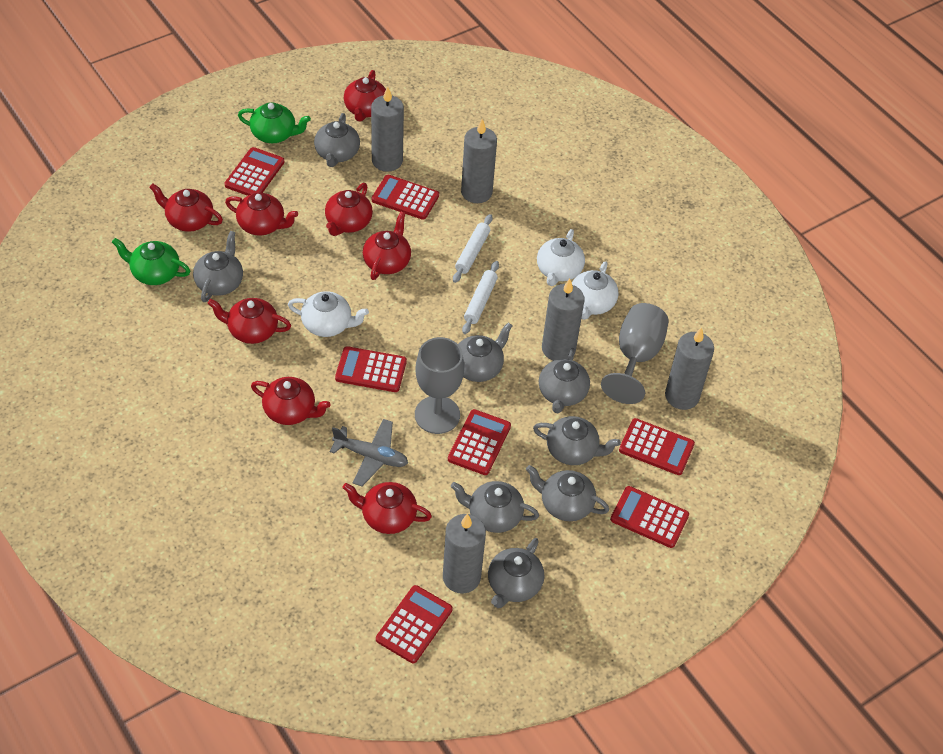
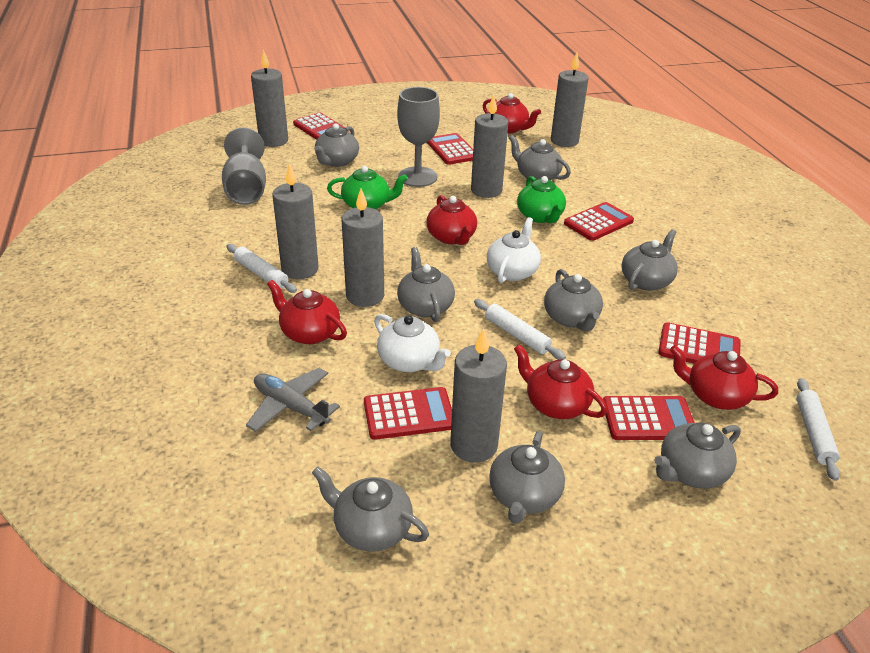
grey candle: 5 -> 6
red calculator: 7 -> 6
red teapot: 8 -> 5
white rolling pin: 2 -> 3
white teapot: 3 -> 2

